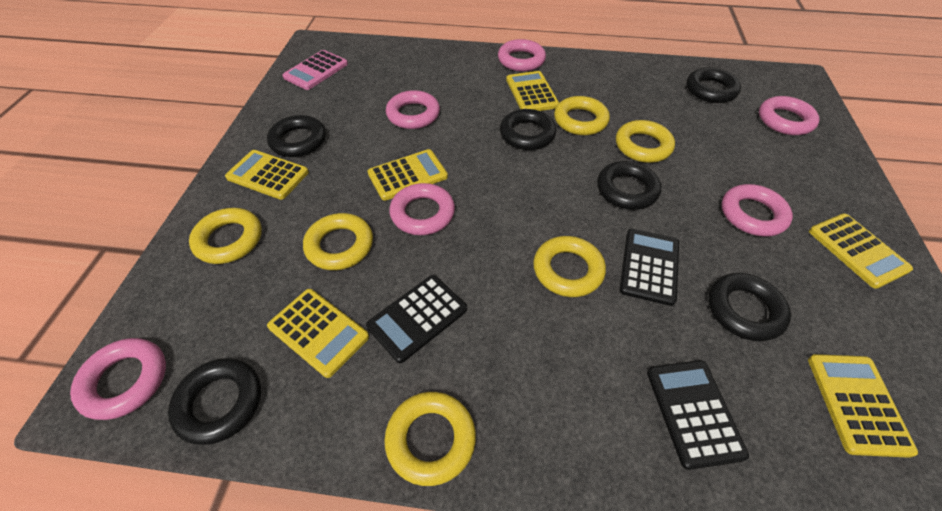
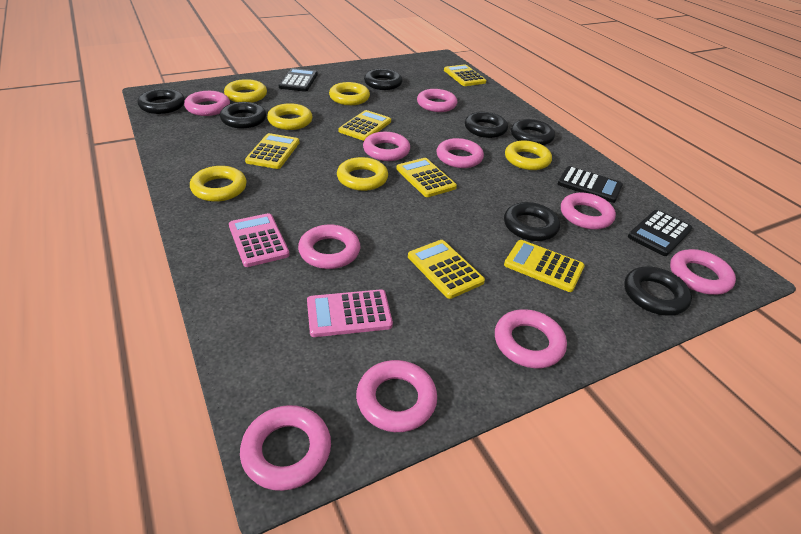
black ring: 6 -> 7
pink calculator: 1 -> 2
pink ring: 6 -> 10

